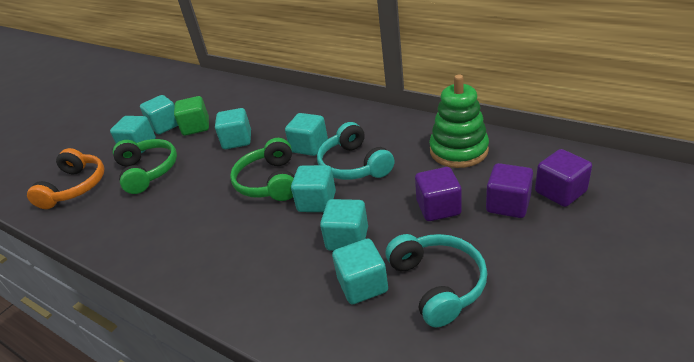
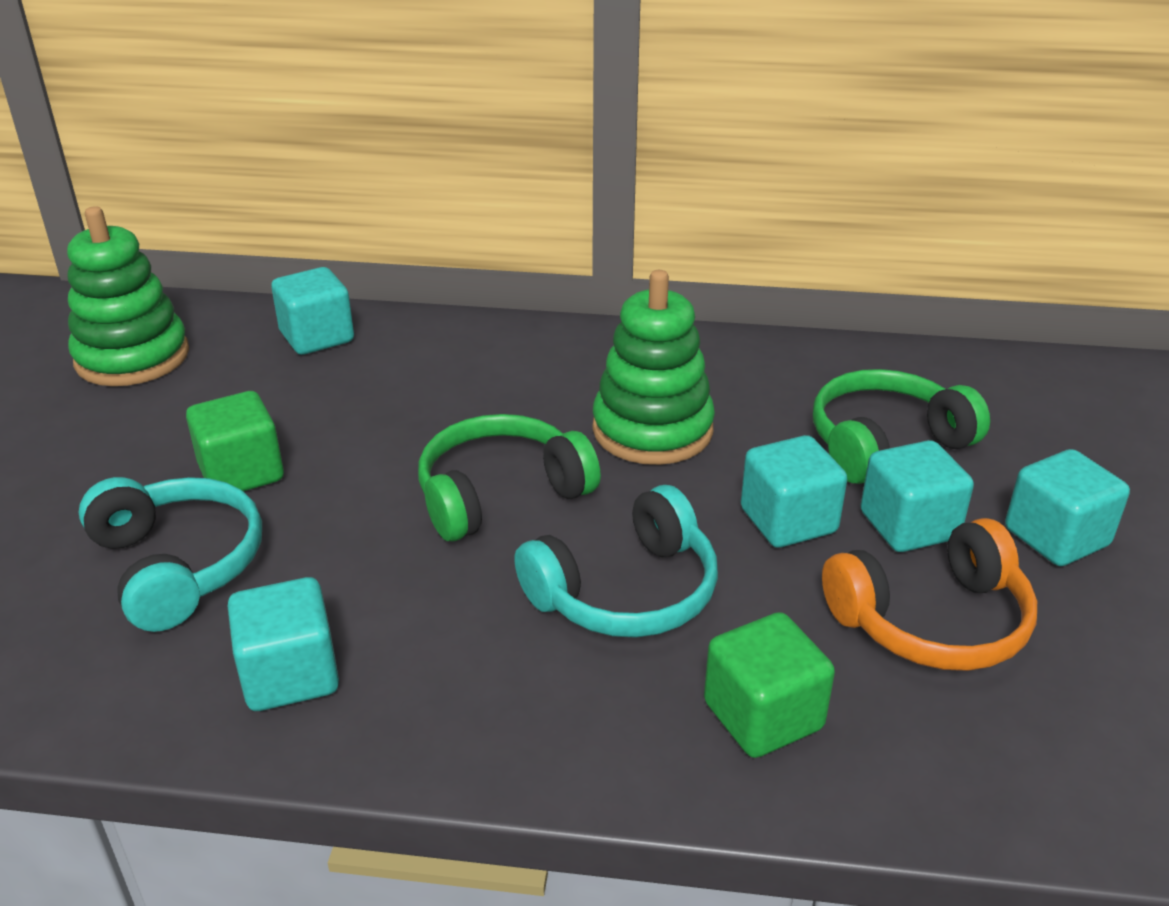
green cube: 1 -> 2
green stacking toy: 1 -> 2
purple cube: 3 -> 0
turquoise cube: 7 -> 5

